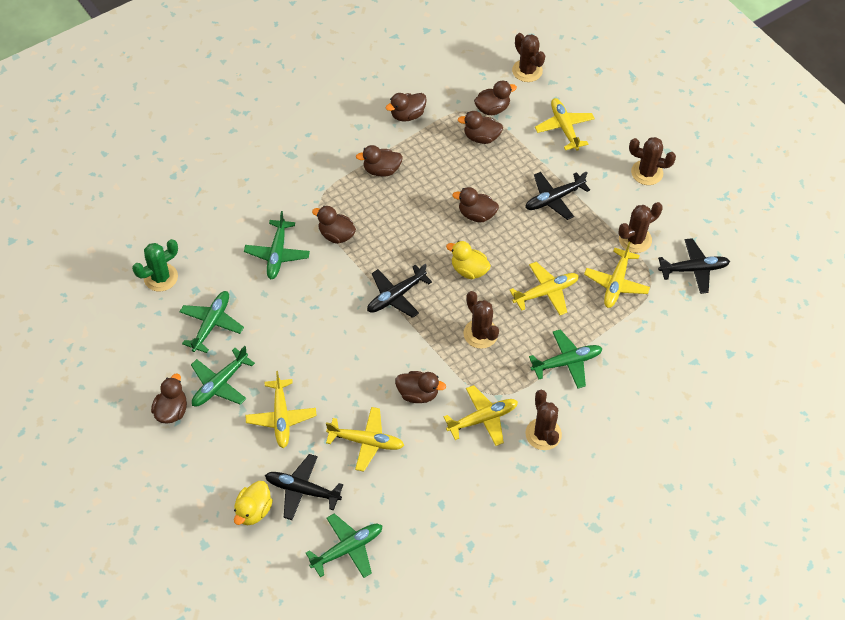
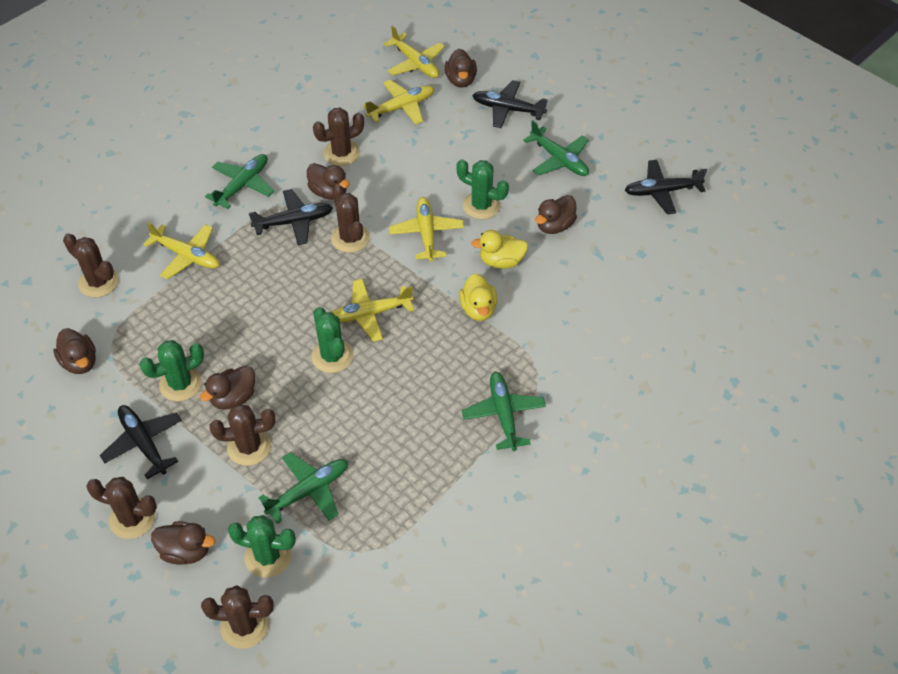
brown cactus: 5 -> 6
brown duck: 8 -> 6
green cactus: 1 -> 4
green plane: 5 -> 4
yellow plane: 6 -> 5

